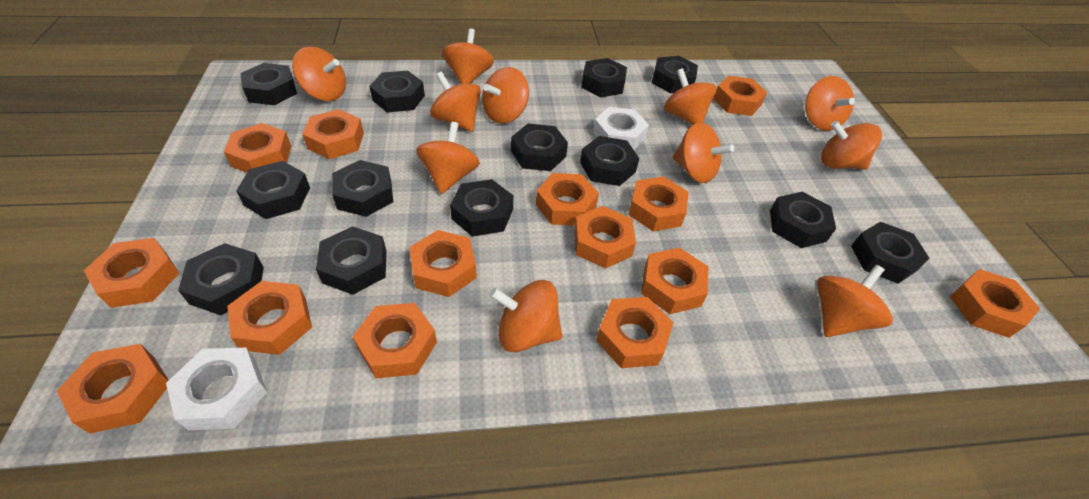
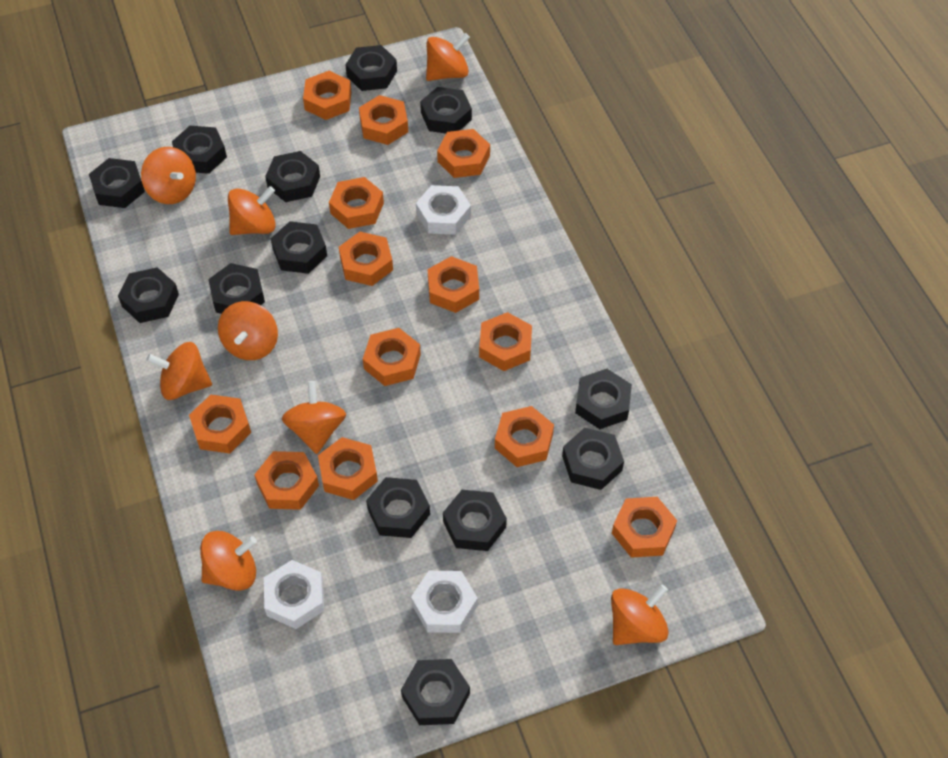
orange nut: 14 -> 13
orange spinning top: 11 -> 8
white nut: 2 -> 3

